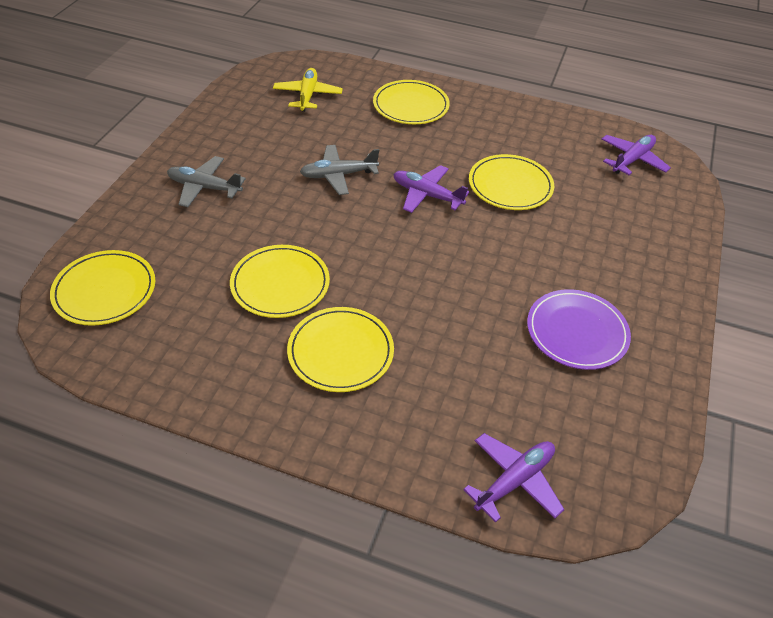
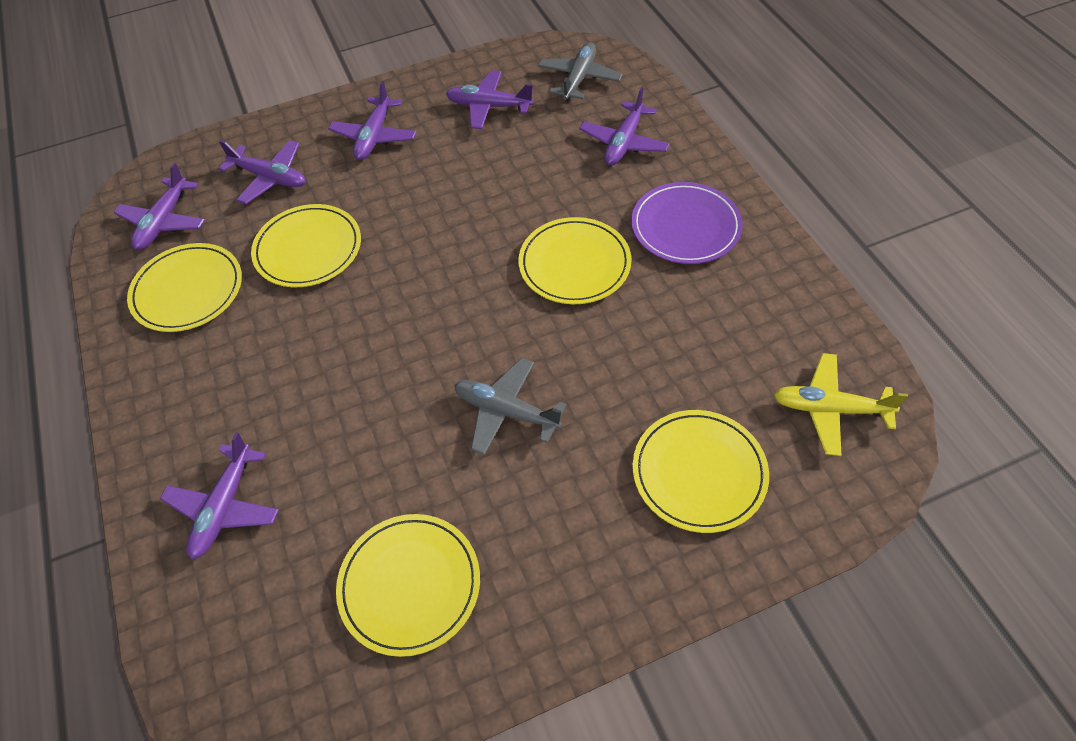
purple plane: 3 -> 6

